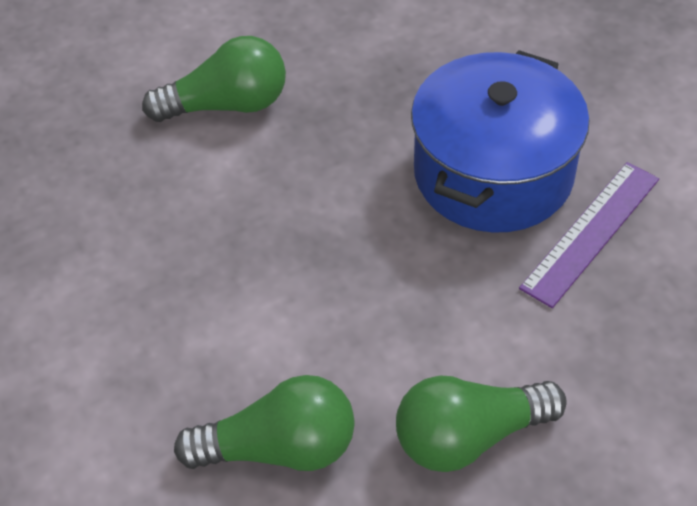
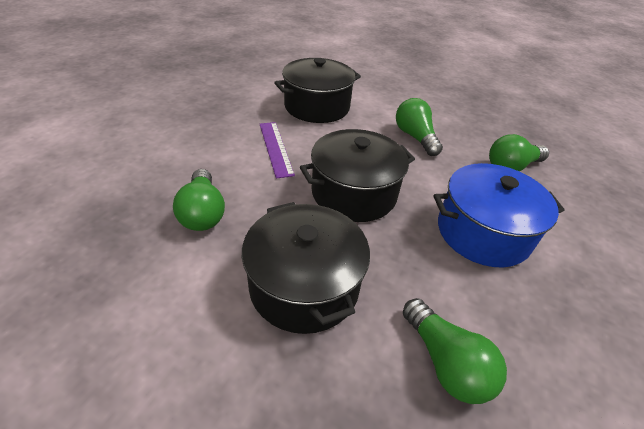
black pot: 0 -> 3
green light bulb: 3 -> 4

